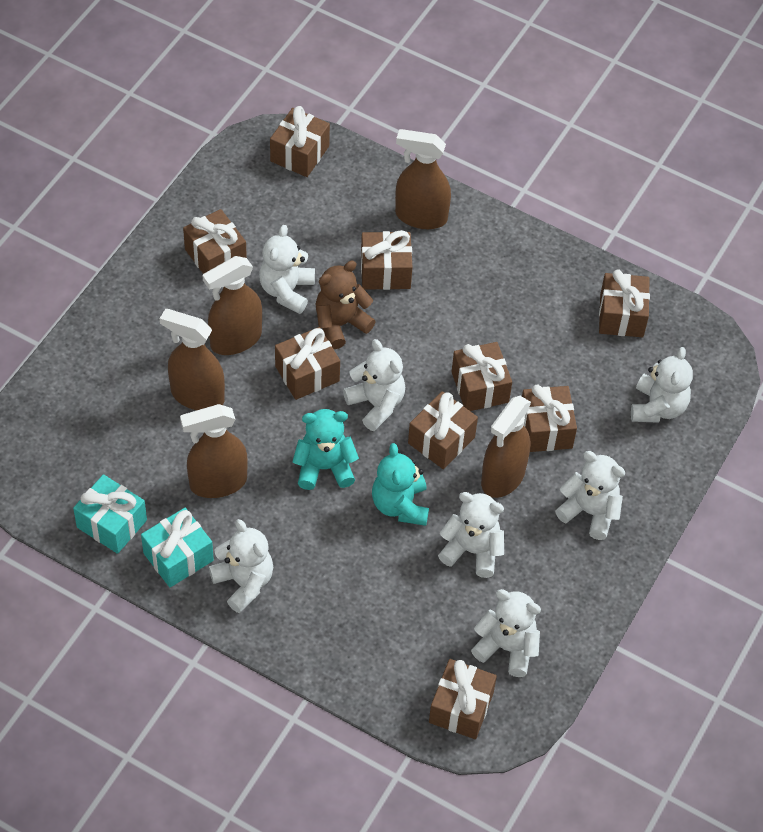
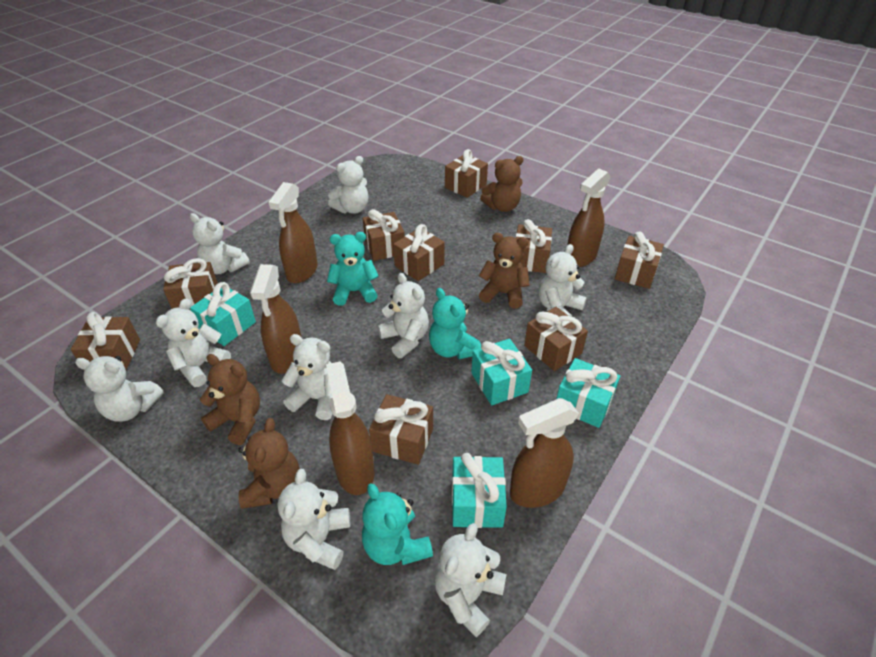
brown teddy bear: 1 -> 4
turquoise gift: 2 -> 4
turquoise teddy bear: 2 -> 3
white teddy bear: 7 -> 9

